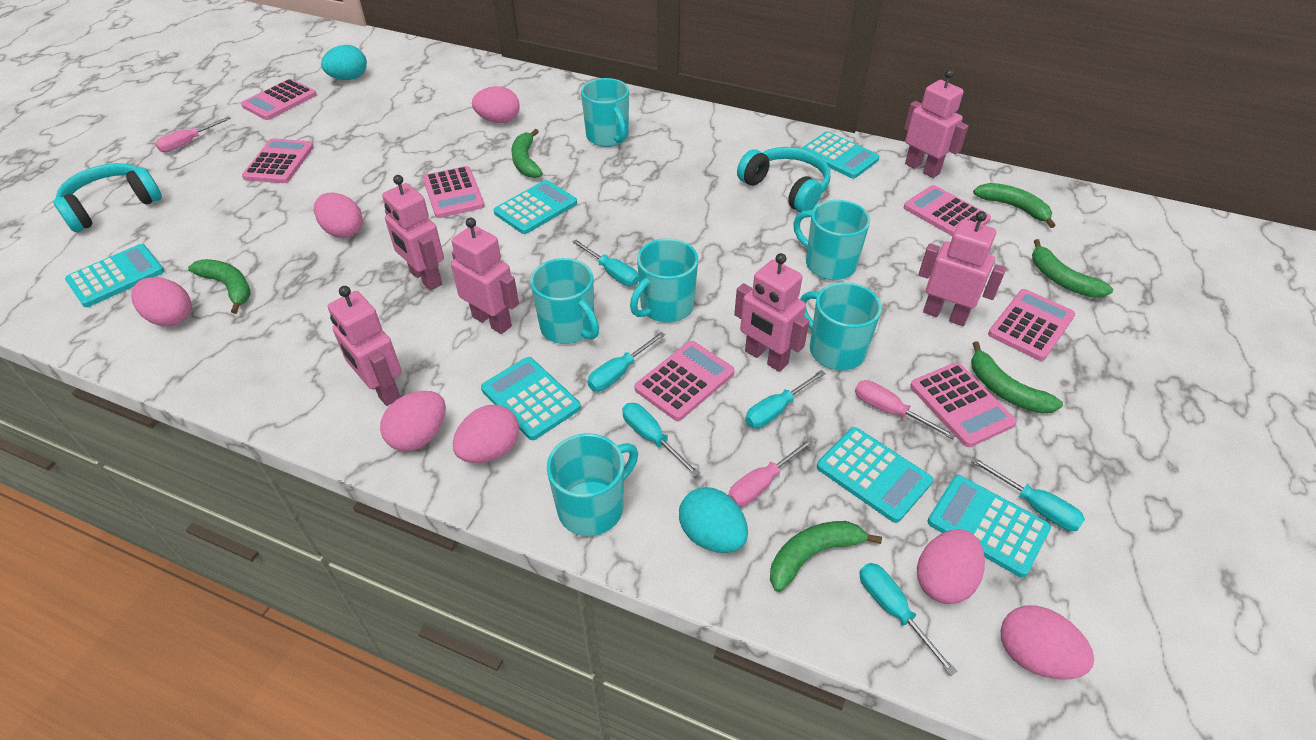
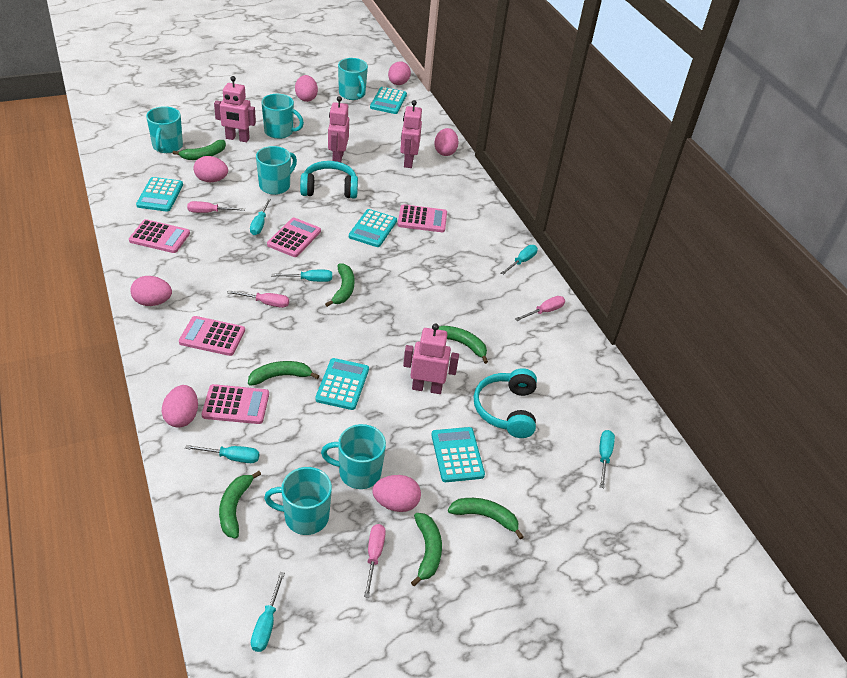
green banana: 6 -> 7
pink calculator: 7 -> 5
pink robot: 6 -> 4
pink screwdriver: 3 -> 4
turquoise calculator: 6 -> 5
turquoise egg: 2 -> 0

